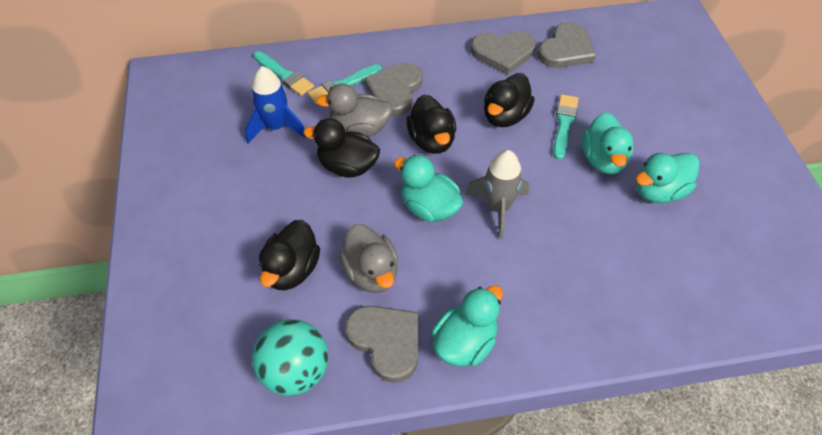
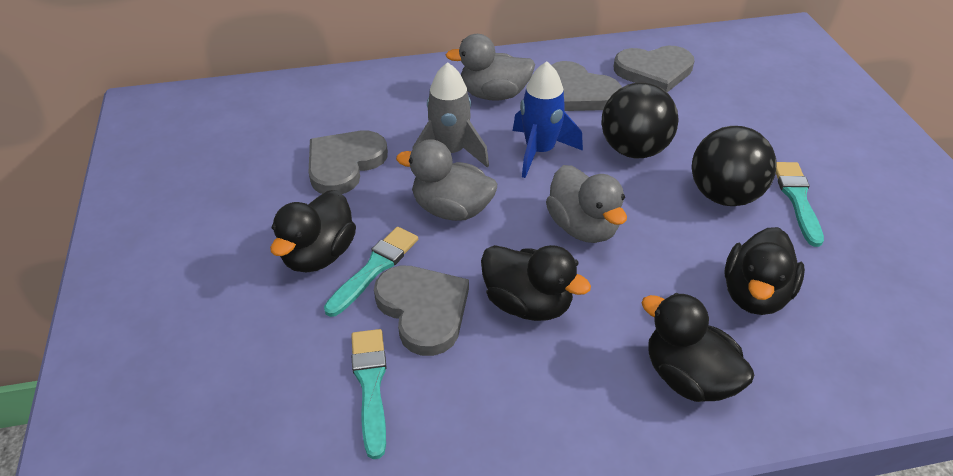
black ball: 0 -> 2
grey duck: 2 -> 3
turquoise ball: 1 -> 0
turquoise duck: 4 -> 0

